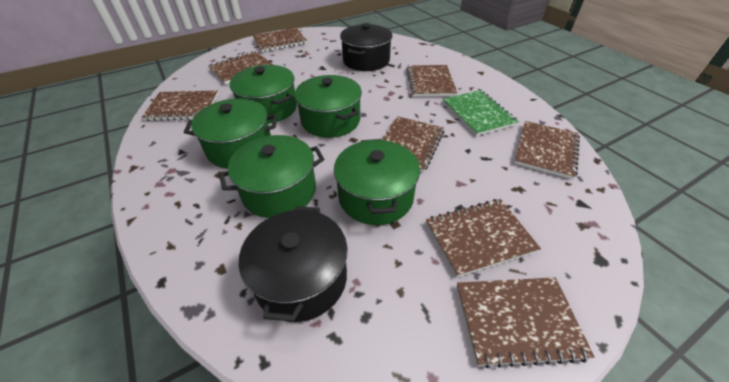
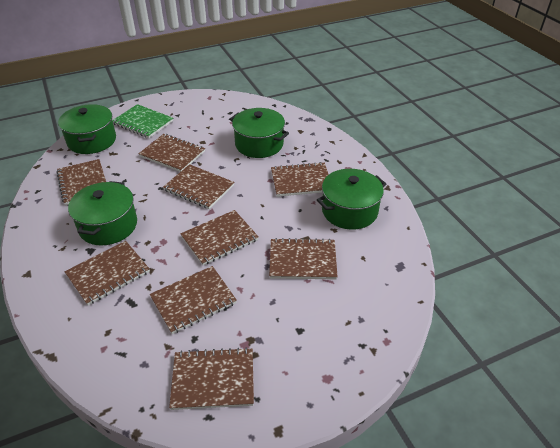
black pot: 2 -> 0
brown notebook: 8 -> 9
green pot: 5 -> 4

